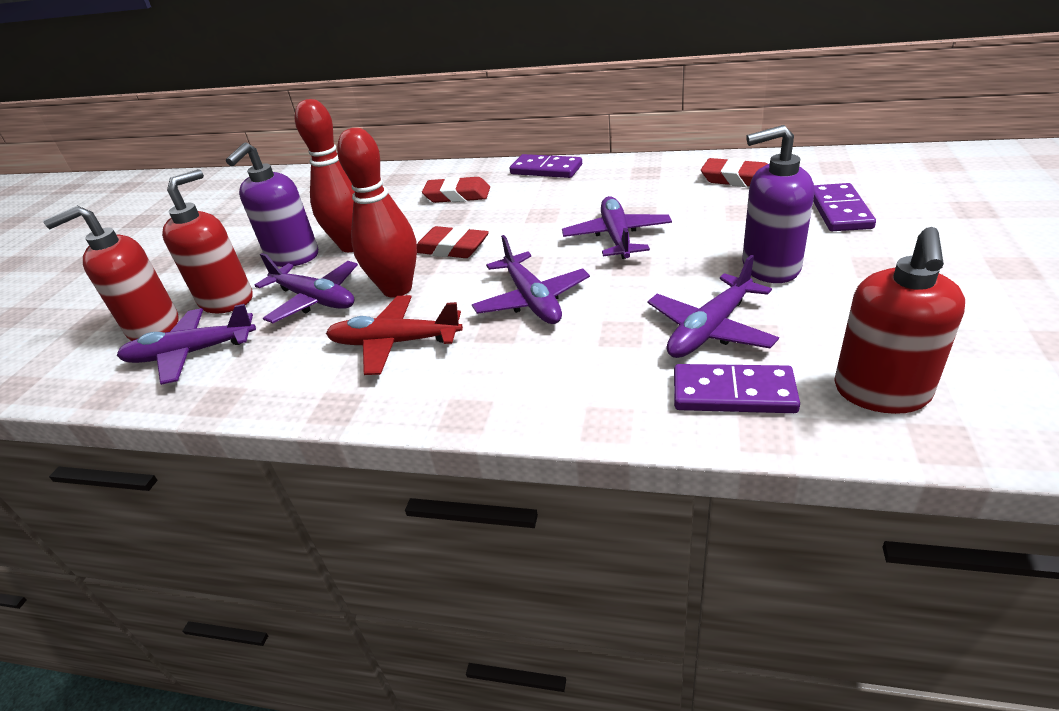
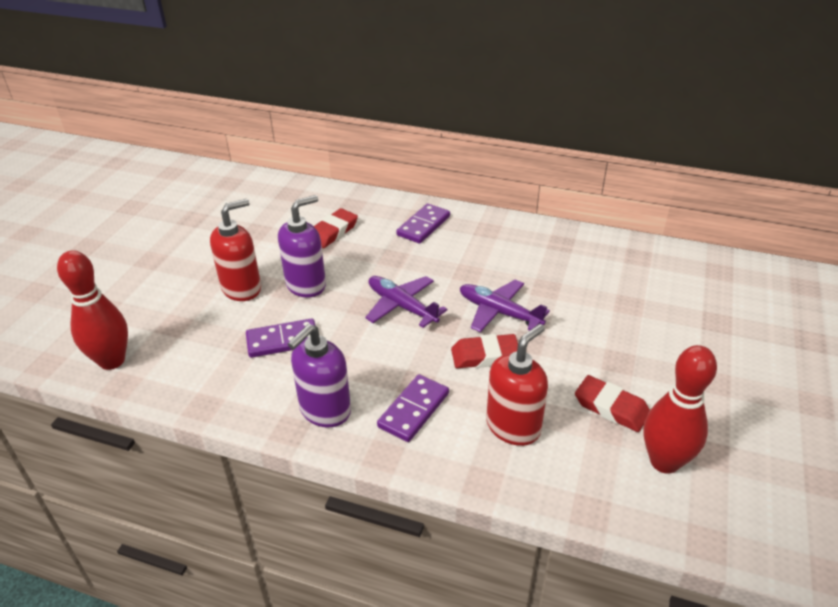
purple plane: 5 -> 2
red plane: 1 -> 0
red soap dispenser: 3 -> 2

